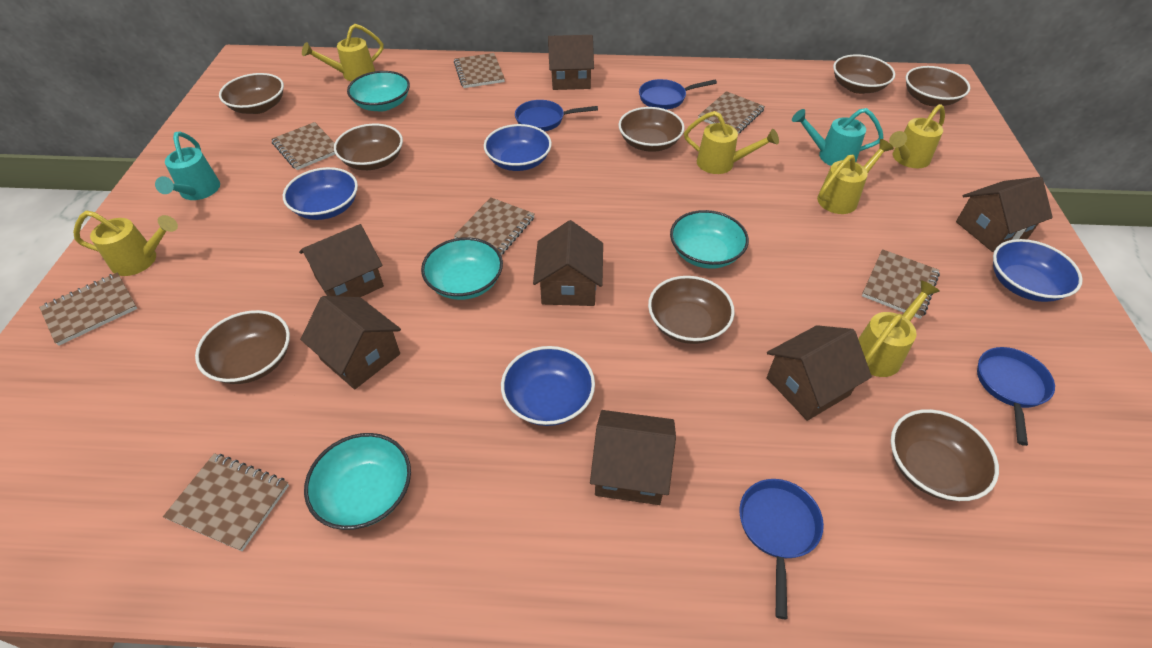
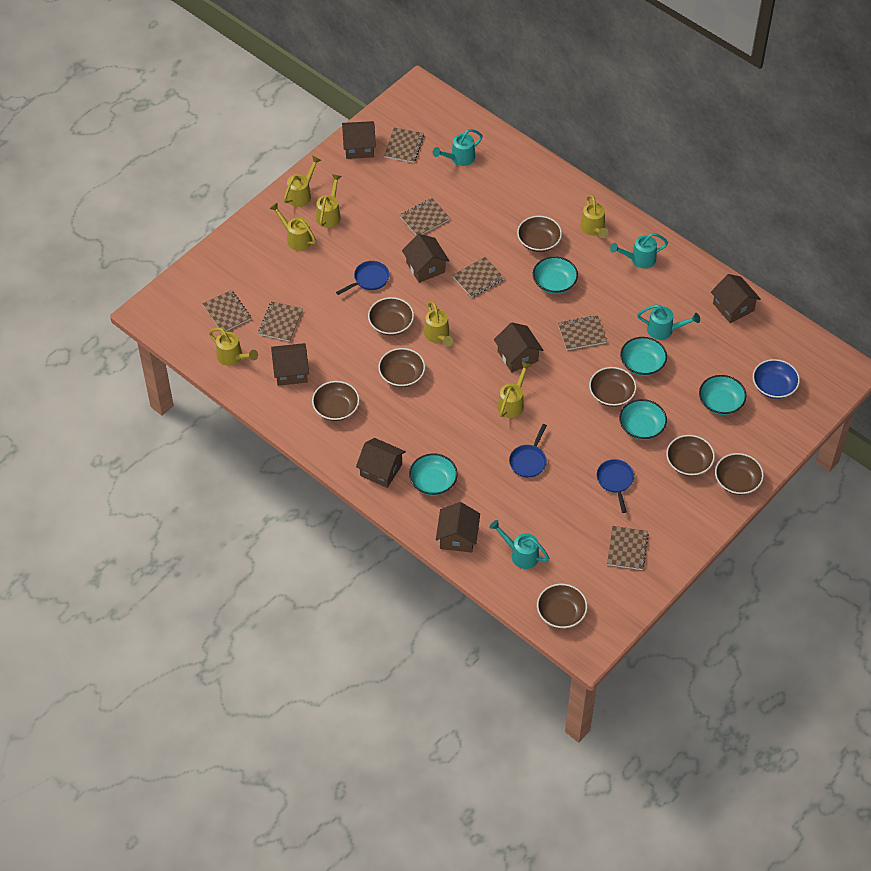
blue bowl: 4 -> 1
blue pan: 4 -> 3
turquoise bowl: 4 -> 5
turquoise watering can: 2 -> 4
yellow watering can: 6 -> 7

